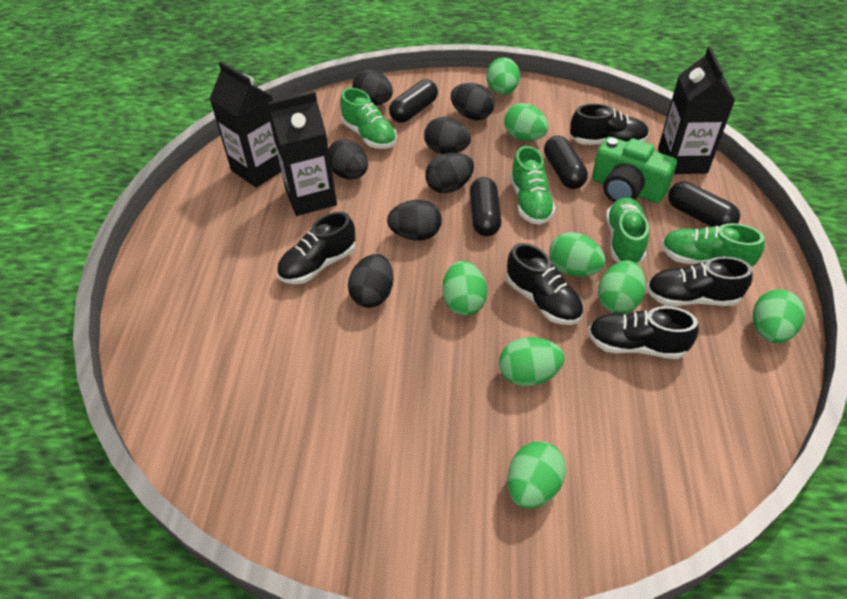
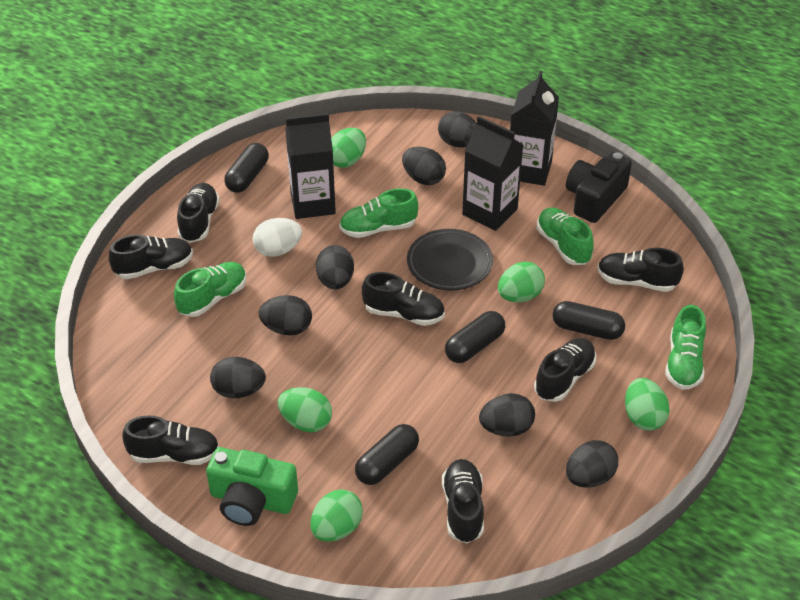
black camera: 0 -> 1
black plate: 0 -> 1
black shoe: 5 -> 7
green egg: 8 -> 5
white egg: 0 -> 1

